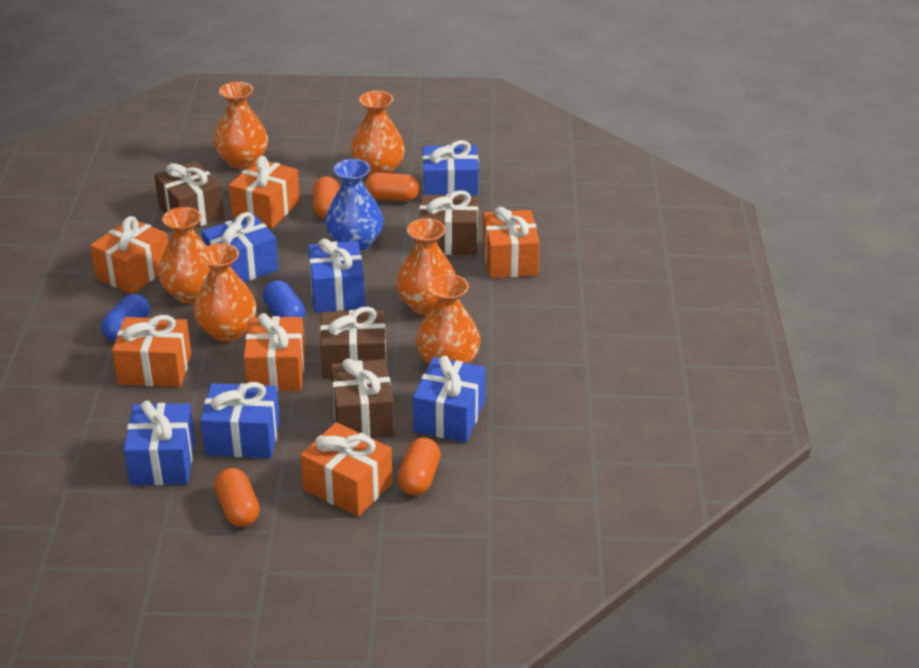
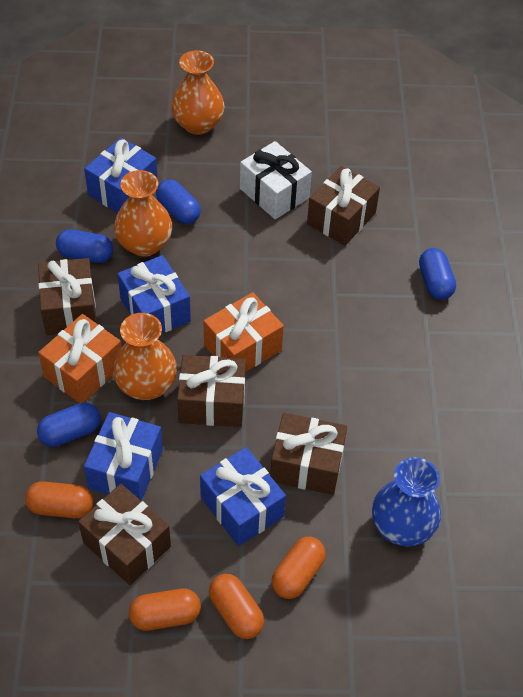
blue capsule: 2 -> 4
blue gift: 6 -> 4
brown gift: 4 -> 5
orange gift: 6 -> 2
orange vase: 6 -> 3
white gift: 0 -> 1

